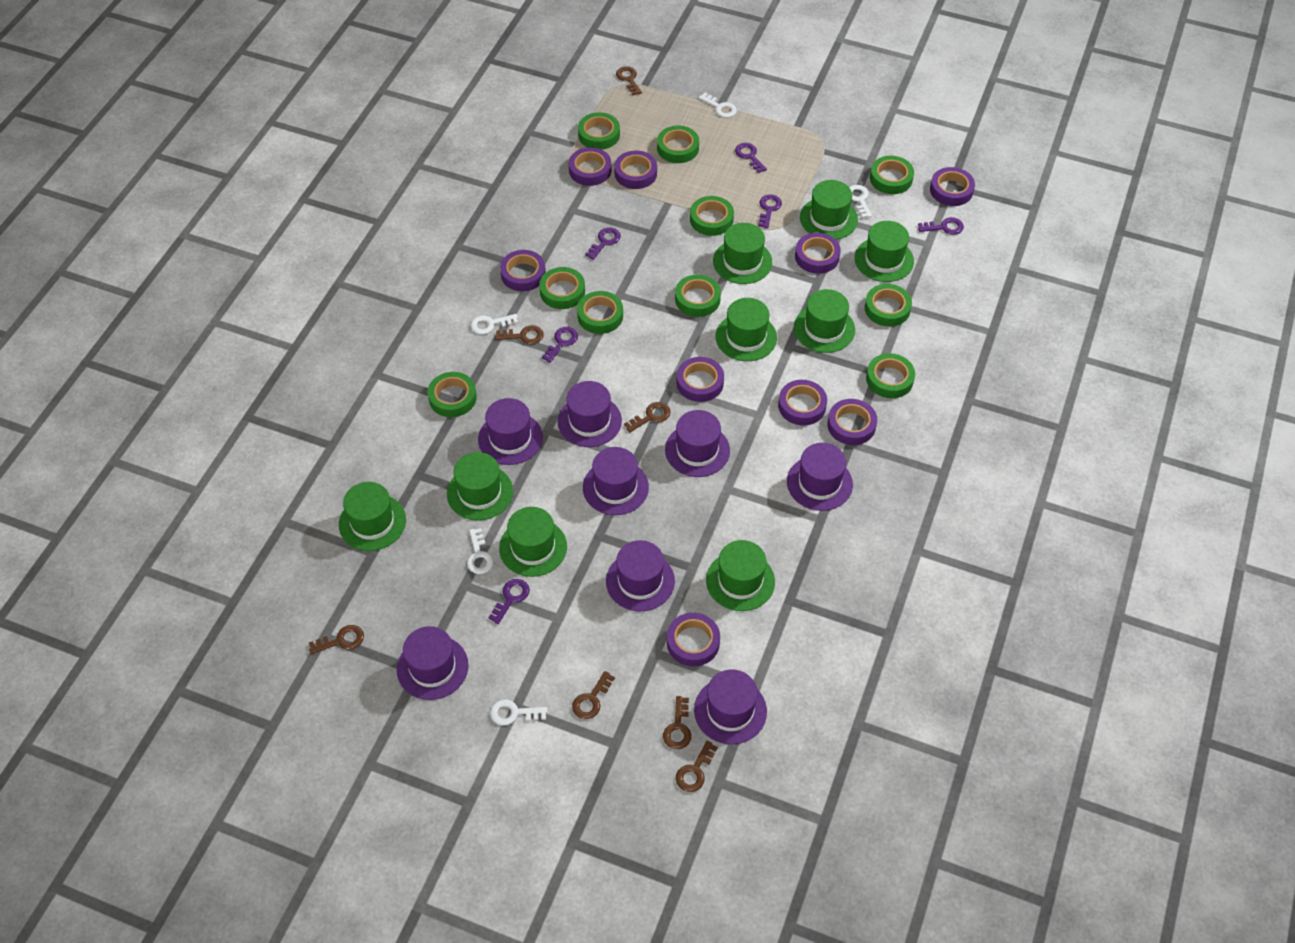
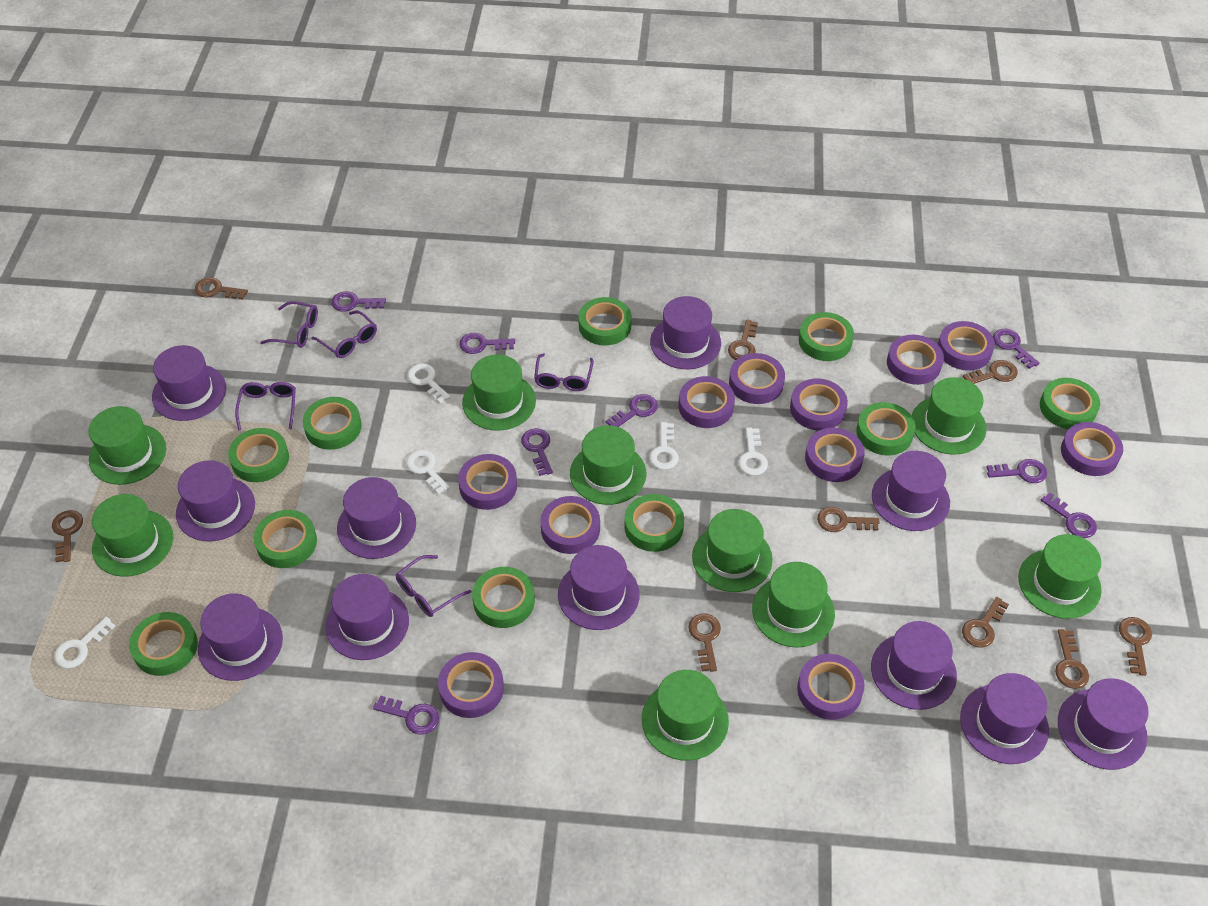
brown key: 7 -> 9
purple glasses: 0 -> 5
purple hat: 8 -> 11
purple key: 6 -> 8
purple tape: 9 -> 11

